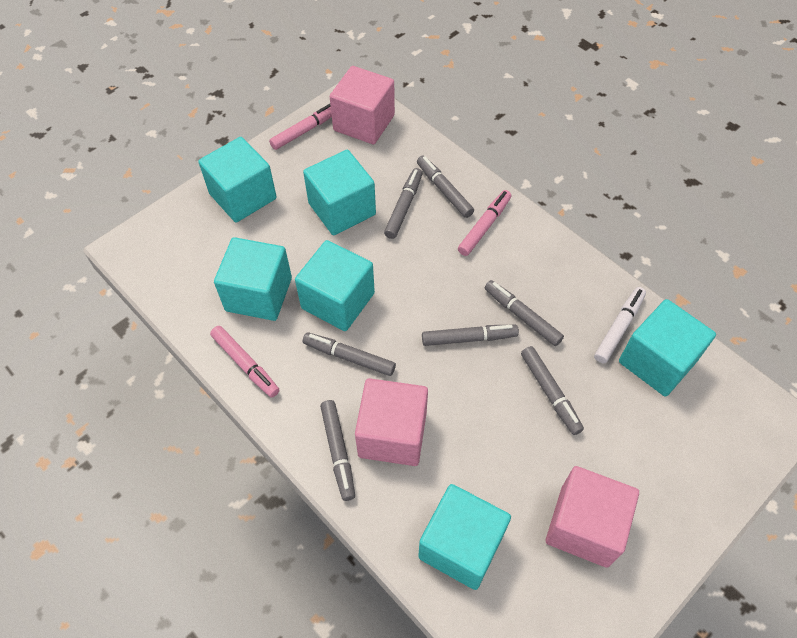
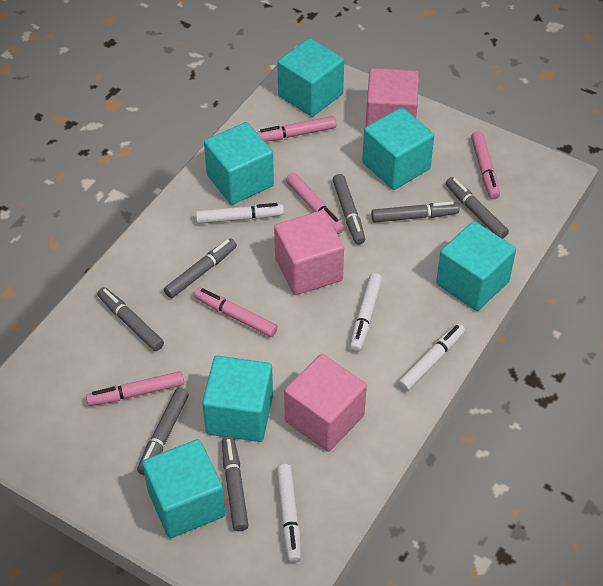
pink marker: 3 -> 5
white marker: 1 -> 4

